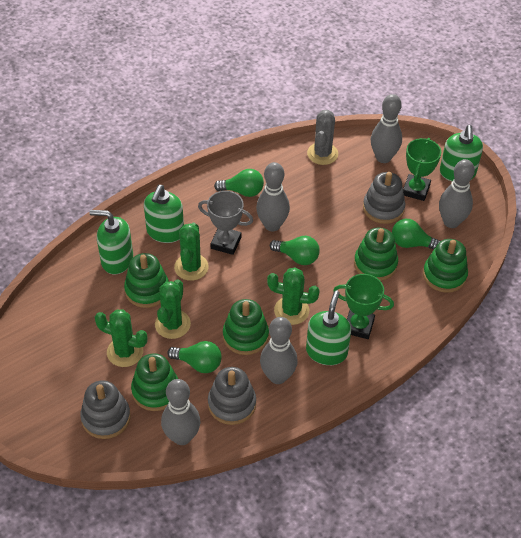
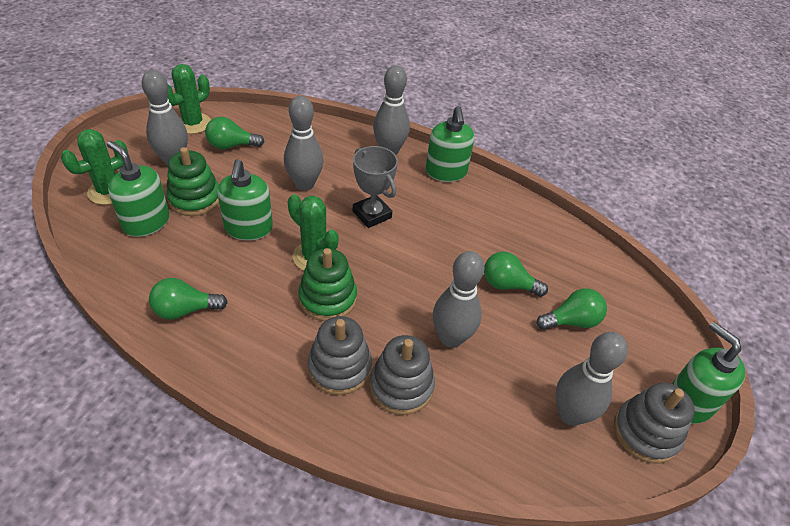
green cactus: 4 -> 3
green stacking toy: 5 -> 2
green trophy: 2 -> 0
grey cactus: 1 -> 0

